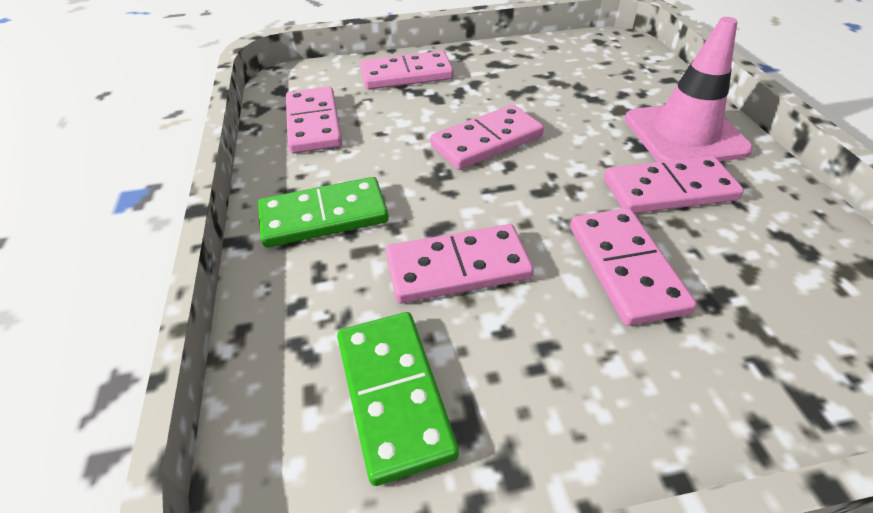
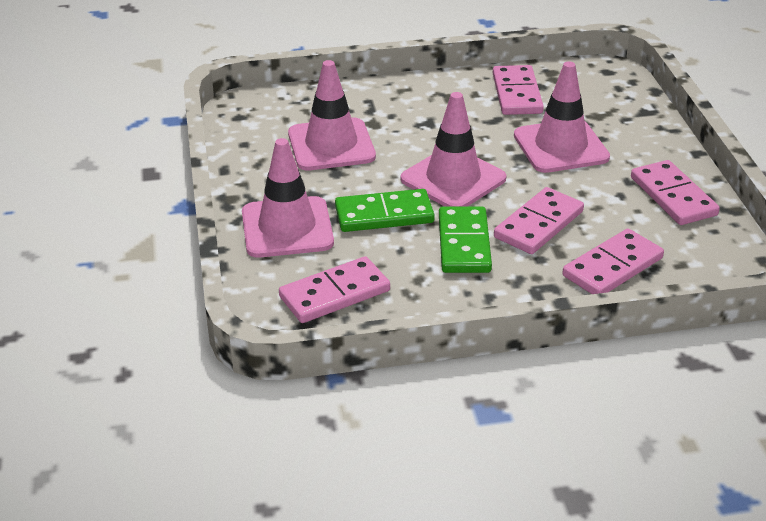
pink domino: 6 -> 5
pink traffic cone: 1 -> 4

